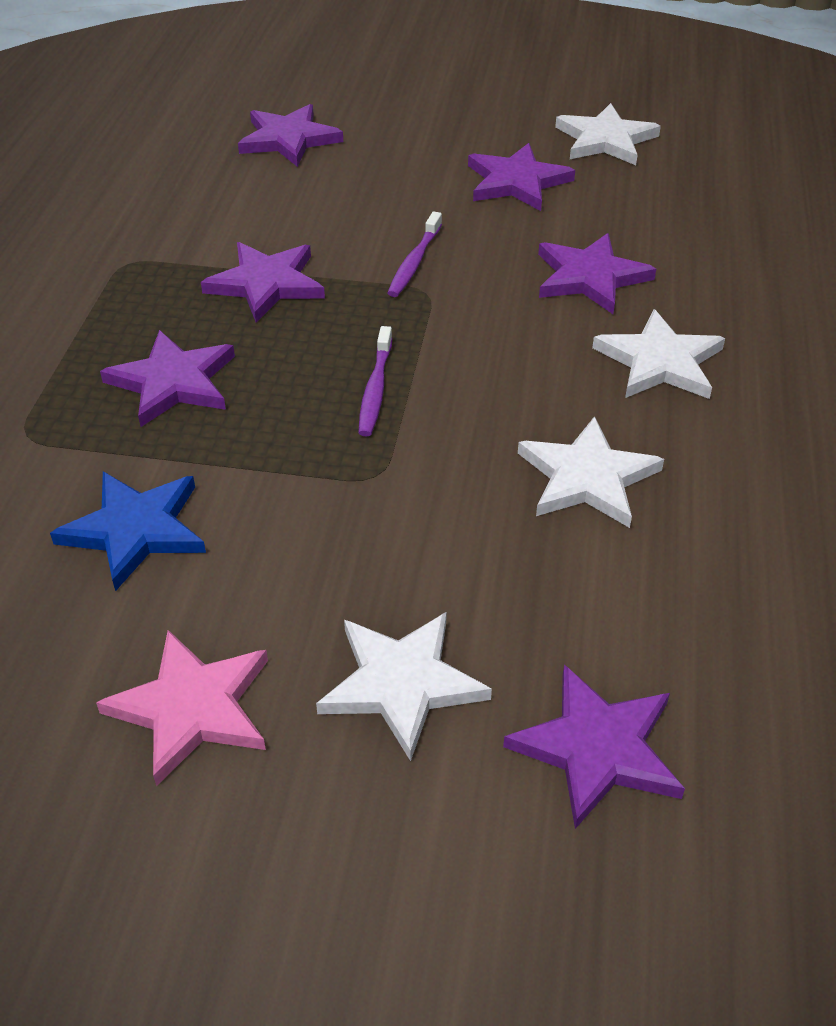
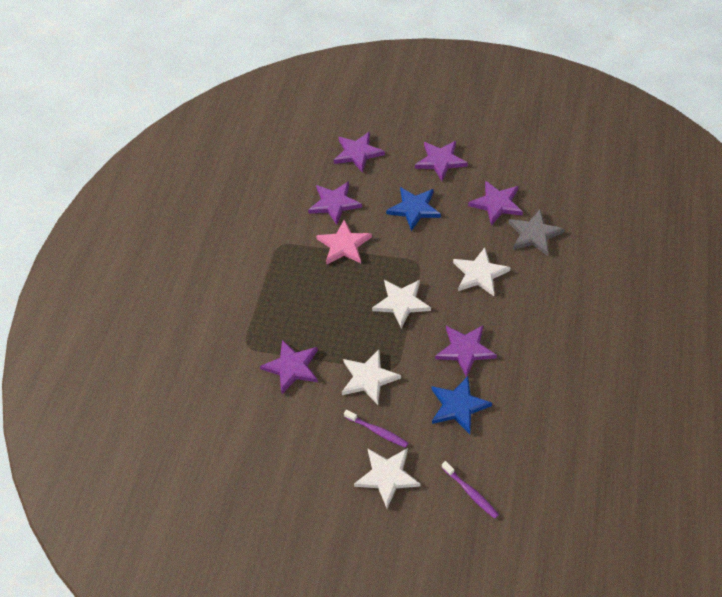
blue star: 1 -> 2
grey star: 0 -> 1

